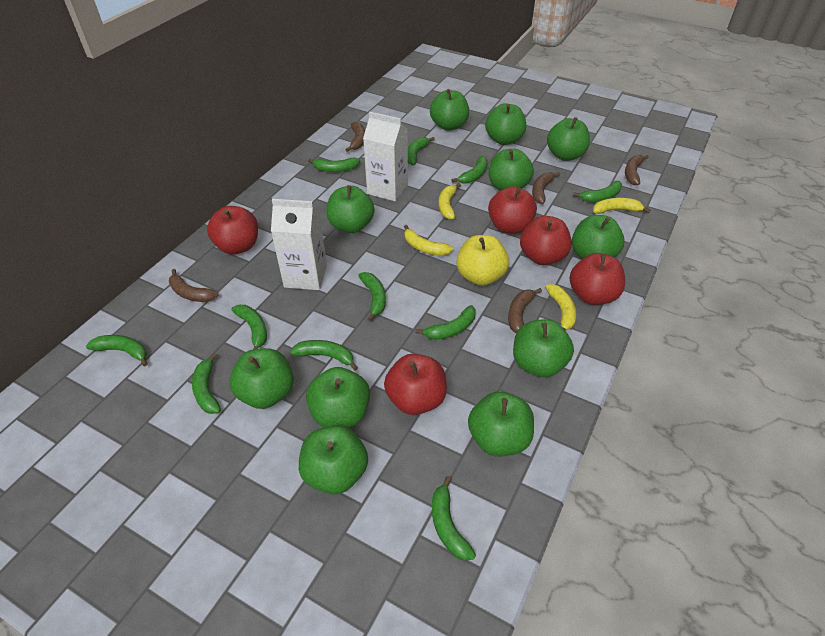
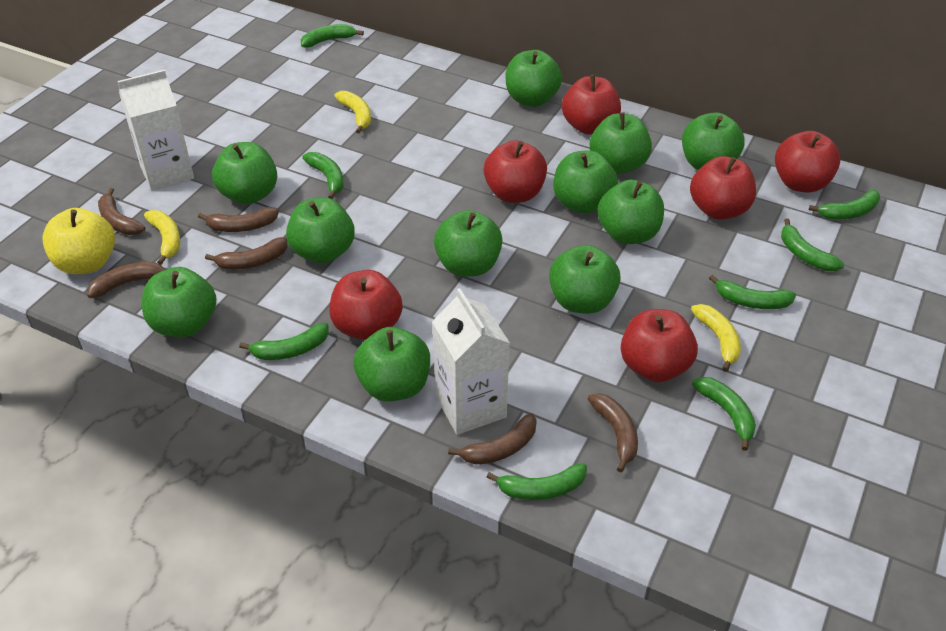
brown banana: 5 -> 6
green banana: 11 -> 8
red apple: 5 -> 6
yellow banana: 4 -> 3

